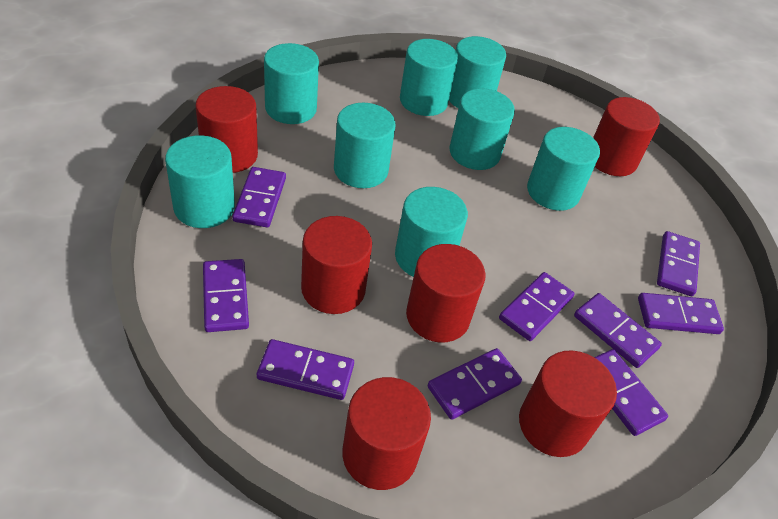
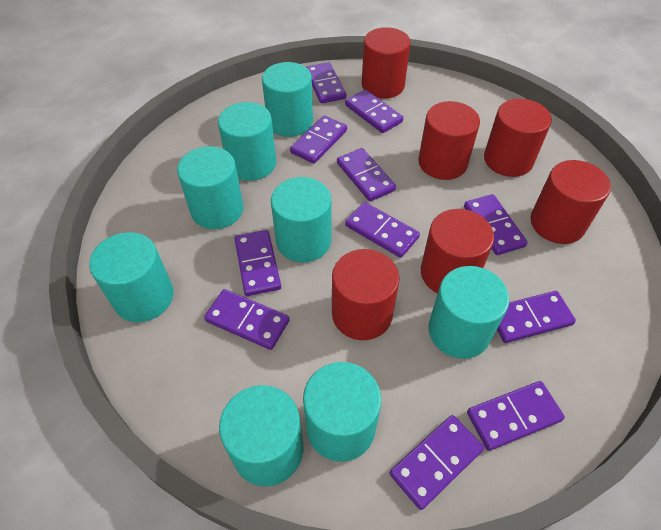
purple domino: 9 -> 11

